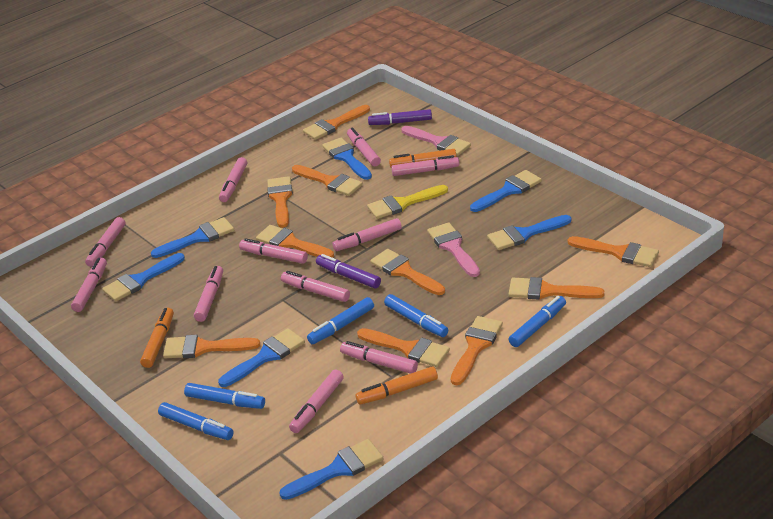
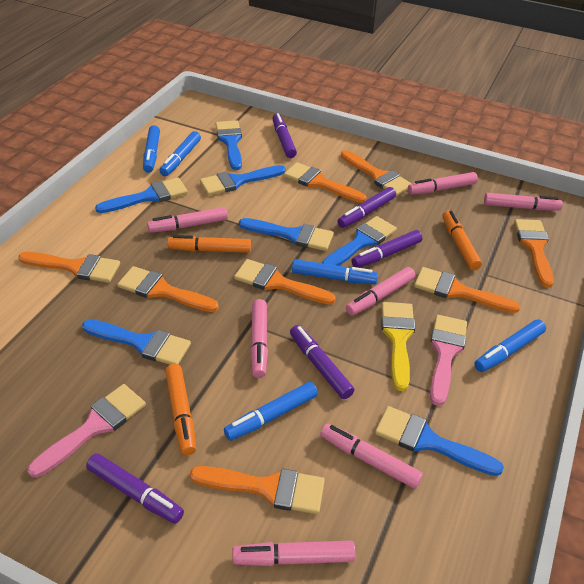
orange brush: 10 -> 8
pink marker: 11 -> 7
purple marker: 2 -> 5

